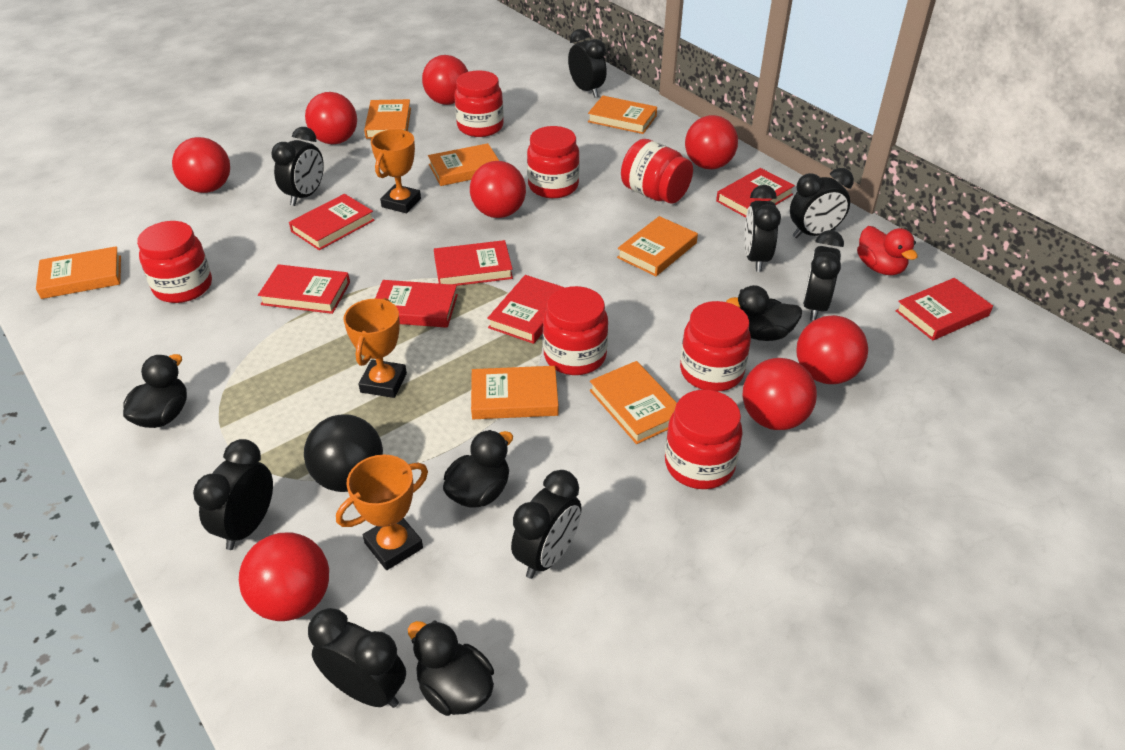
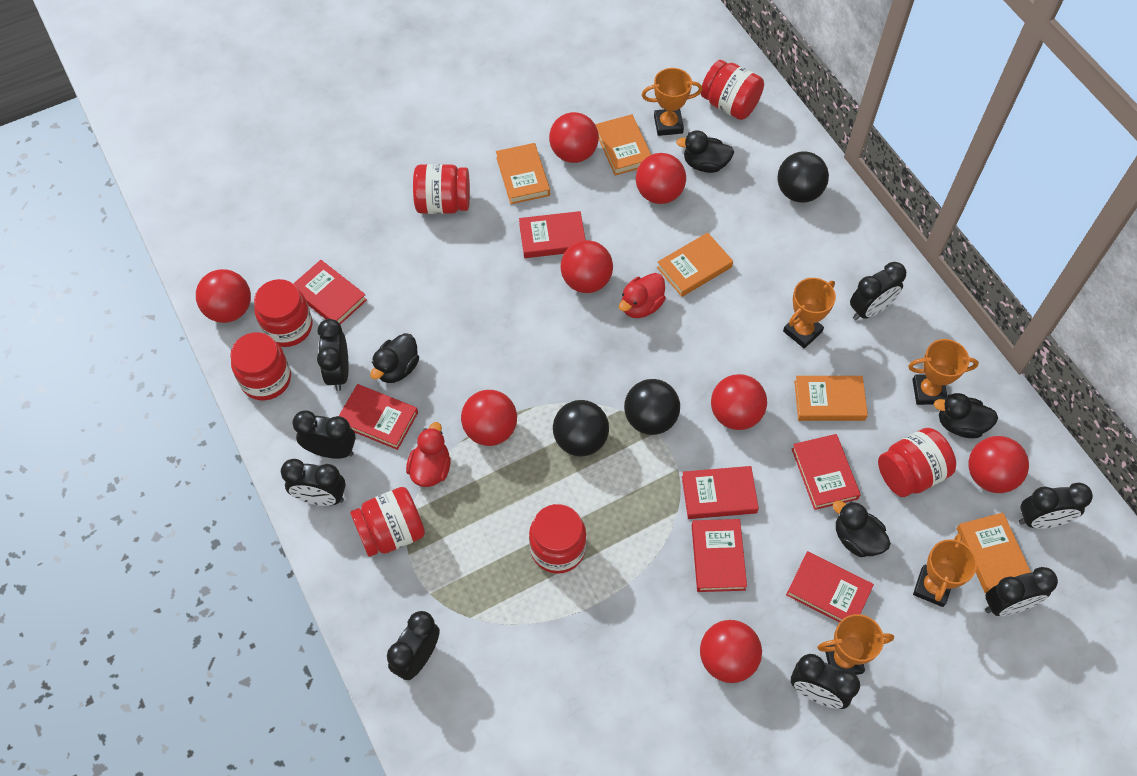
black ball: 1 -> 3
orange book: 7 -> 5
orange trophy: 3 -> 5
red duck: 1 -> 2

